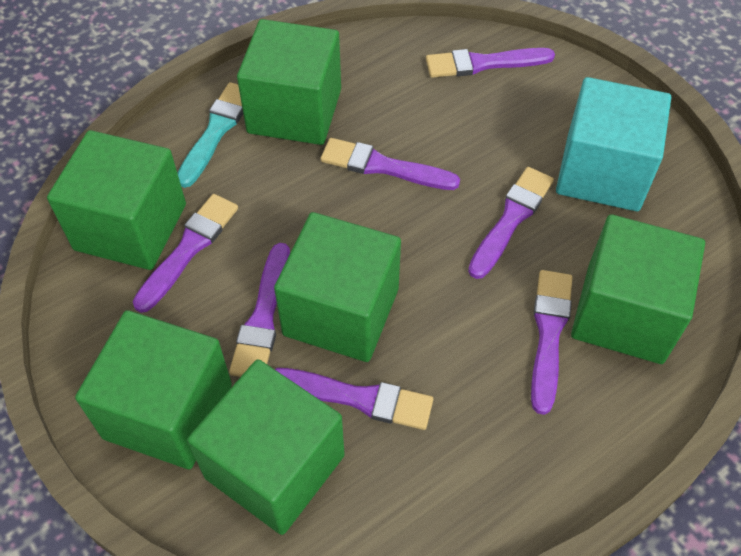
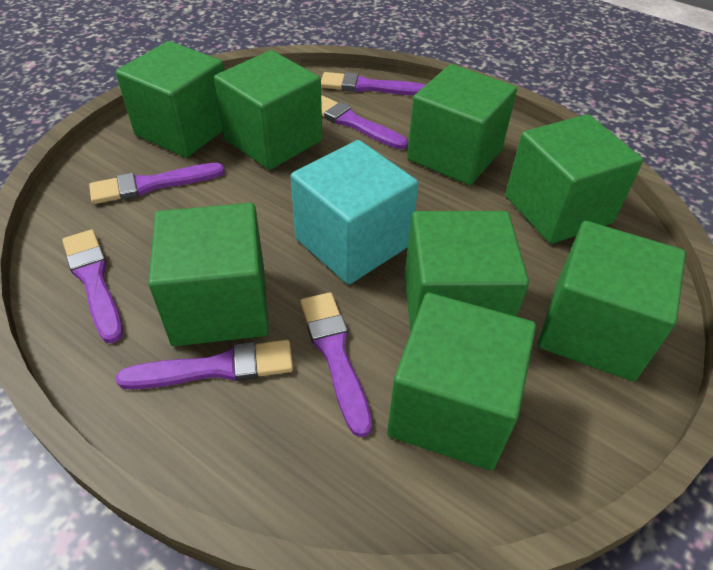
green cube: 6 -> 8
purple brush: 7 -> 6
turquoise brush: 1 -> 0

